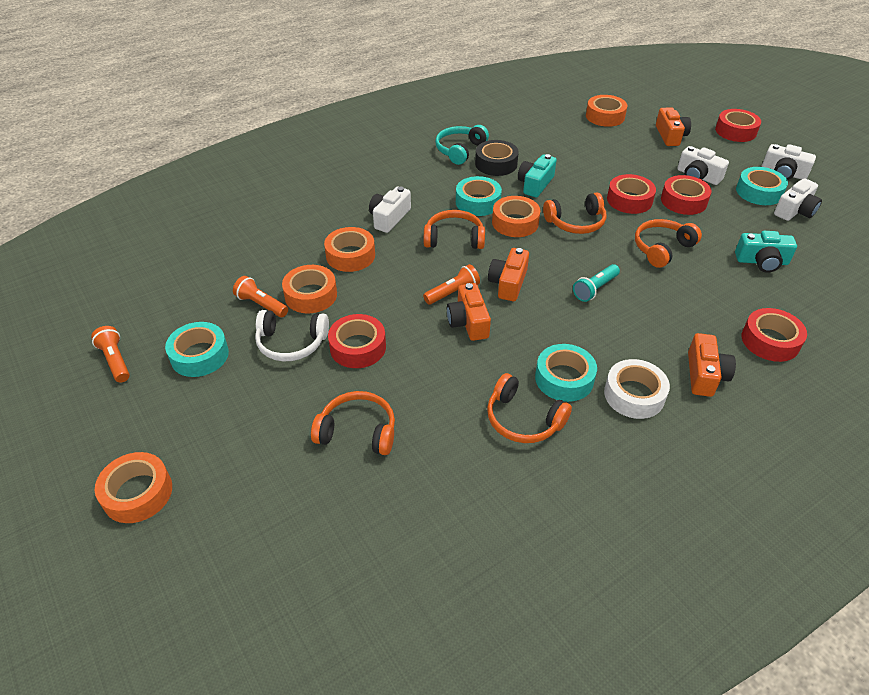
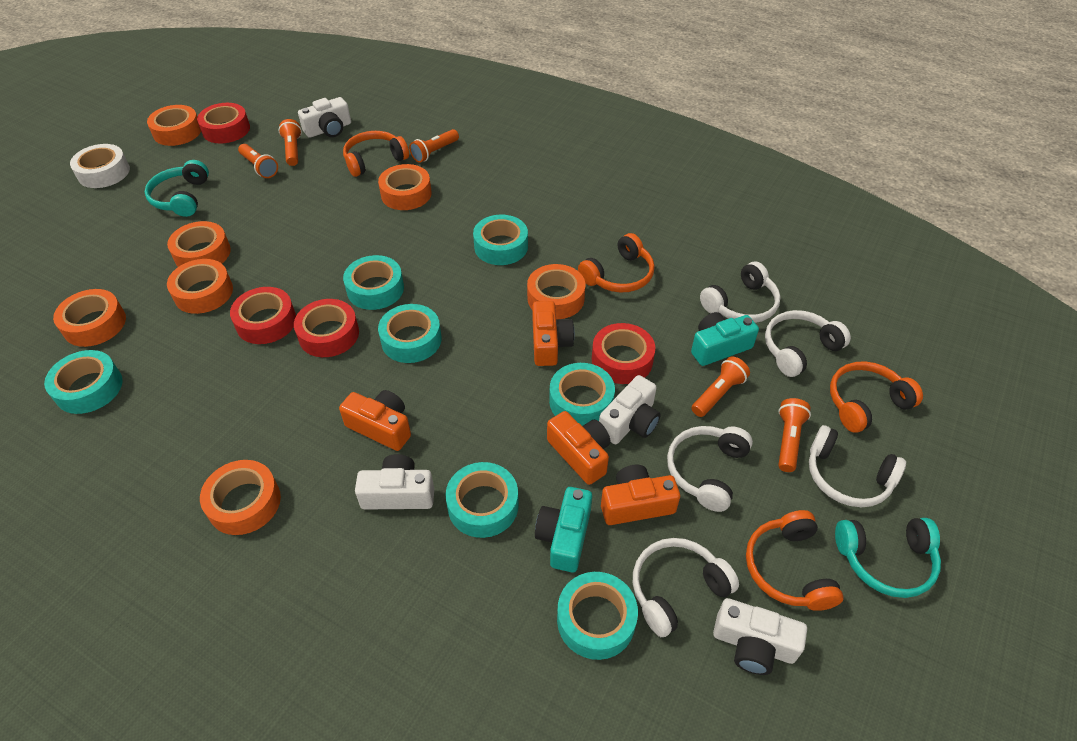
black tape: 1 -> 0
orange flashlight: 3 -> 5
orange headphones: 5 -> 4
orange tape: 5 -> 7
red tape: 5 -> 4
turquoise flashlight: 1 -> 0
turquoise headphones: 1 -> 2
turquoise tape: 4 -> 7
white headphones: 1 -> 5

